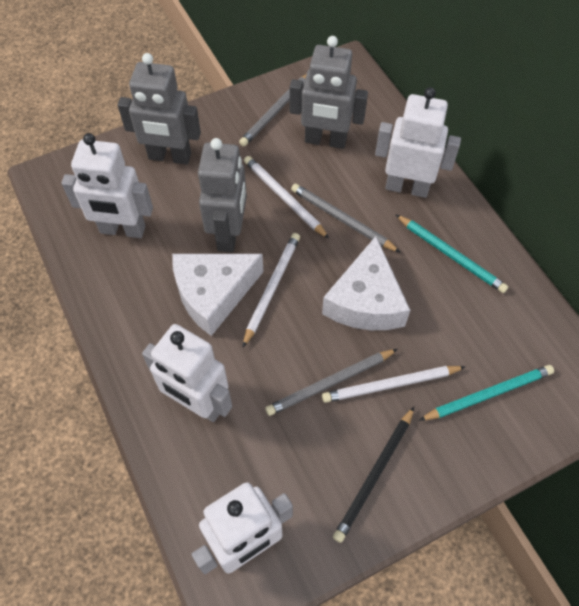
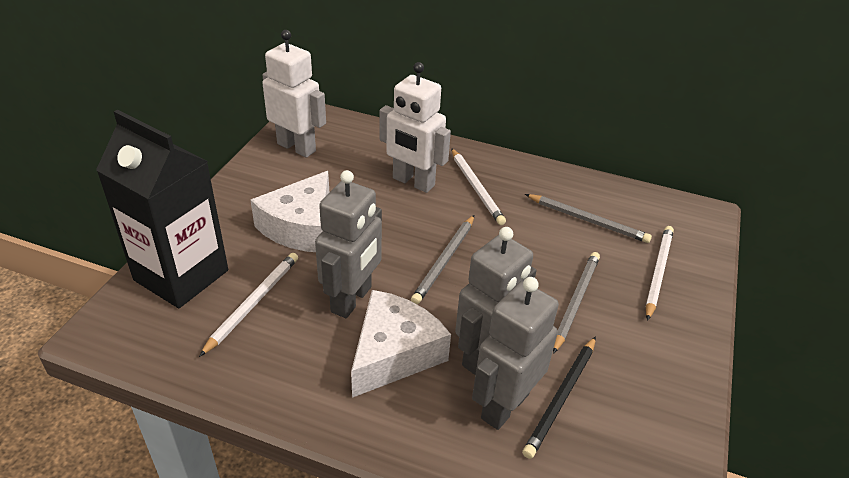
black carton: 0 -> 1
turquoise pencil: 2 -> 0
white robot: 4 -> 2

